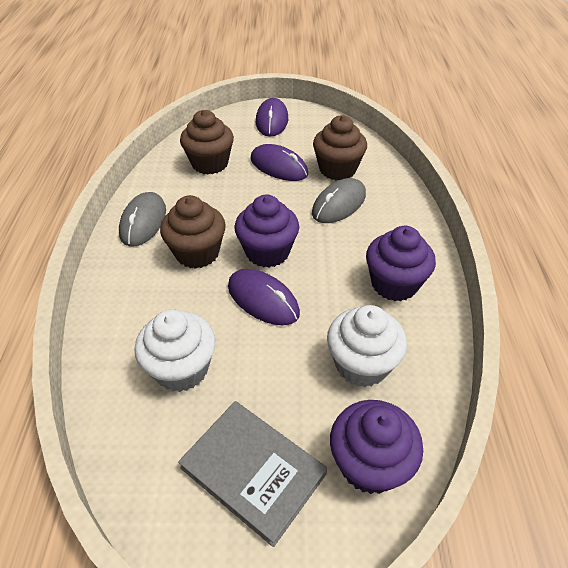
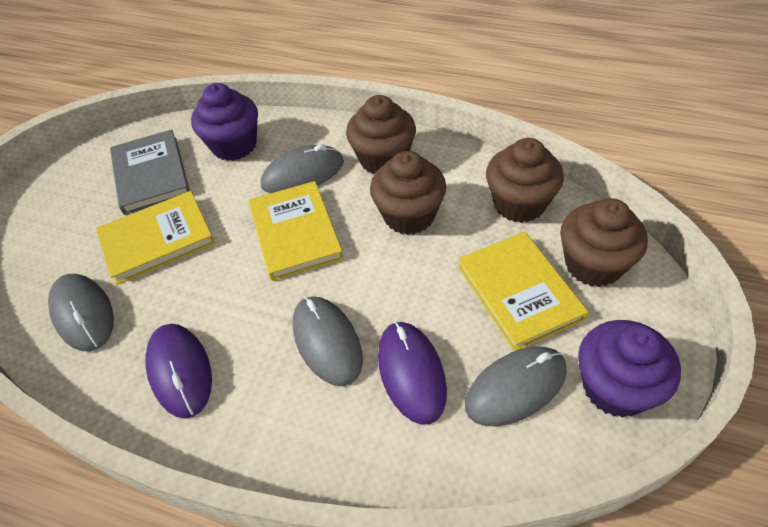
brown cupcake: 3 -> 4
grey mouse: 2 -> 4
purple cupcake: 3 -> 2
purple mouse: 3 -> 2
white cupcake: 2 -> 0
yellow book: 0 -> 3

